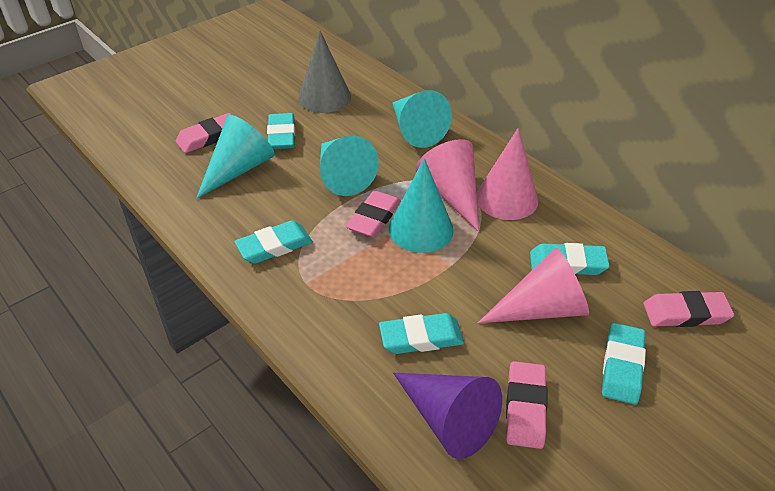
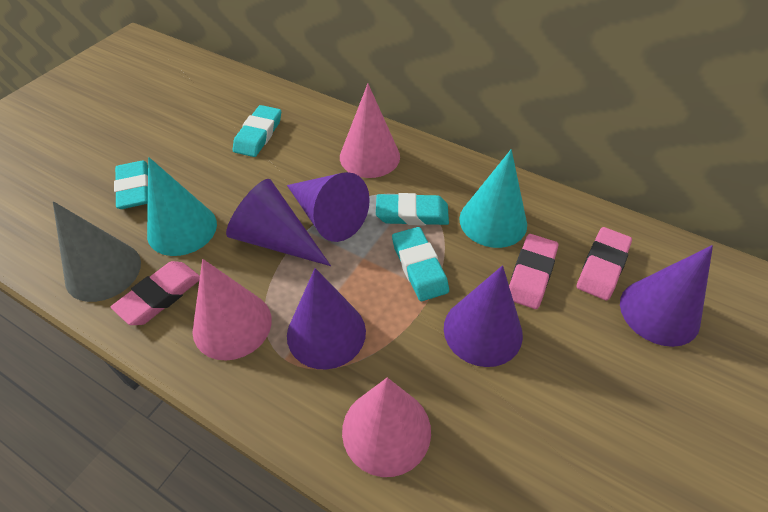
pink eraser: 4 -> 3
purple cone: 1 -> 5
turquoise cone: 4 -> 2
turquoise eraser: 5 -> 4

